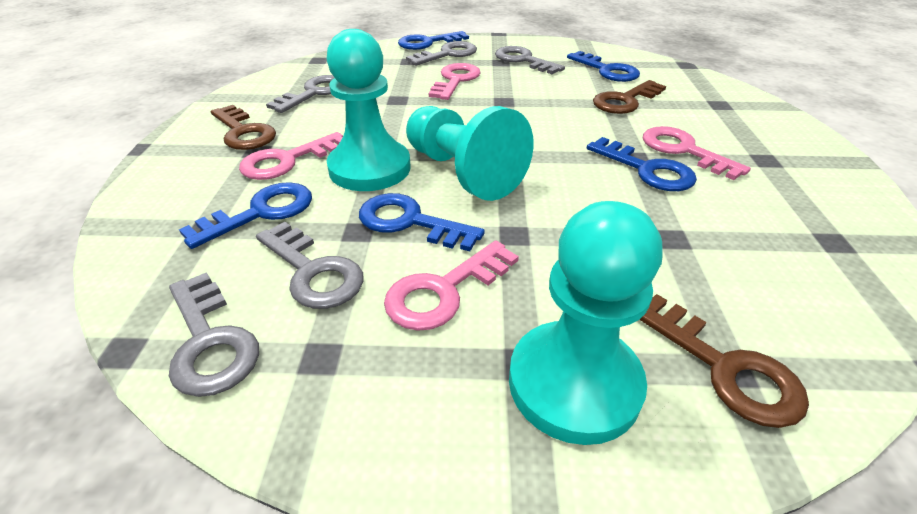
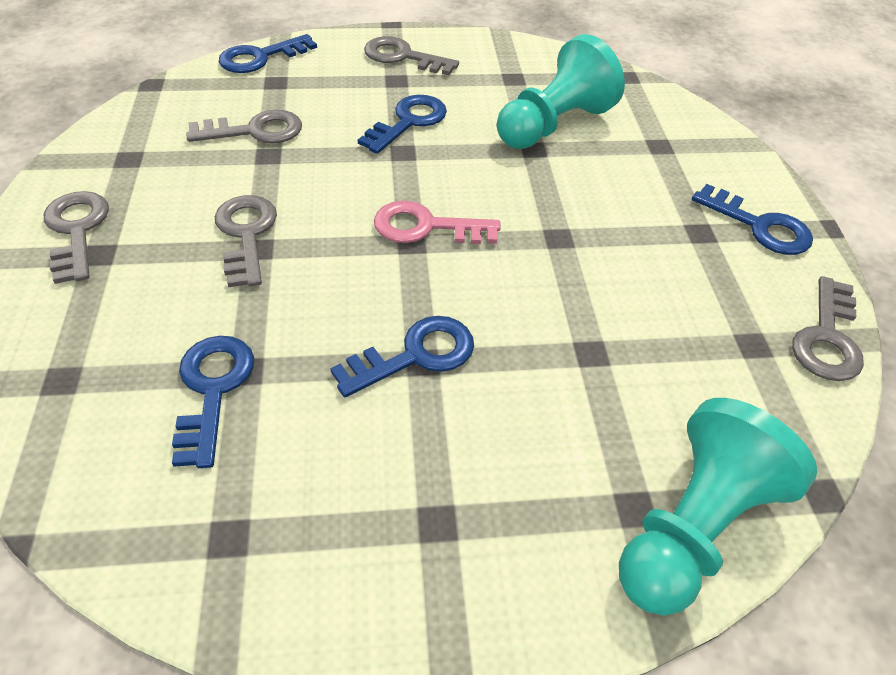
brown key: 3 -> 0
pink key: 4 -> 1
turquoise pawn: 3 -> 2

